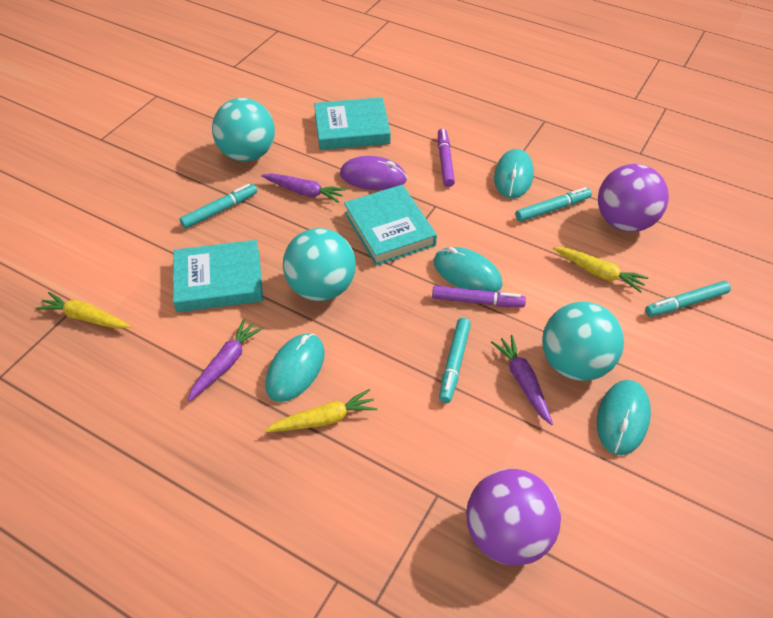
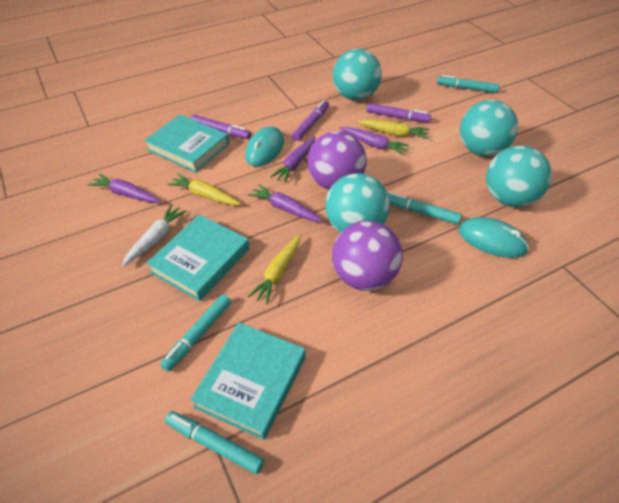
purple carrot: 3 -> 4
purple marker: 2 -> 3
purple mouse: 1 -> 0
turquoise ball: 3 -> 4
turquoise mouse: 4 -> 2
white carrot: 0 -> 1

